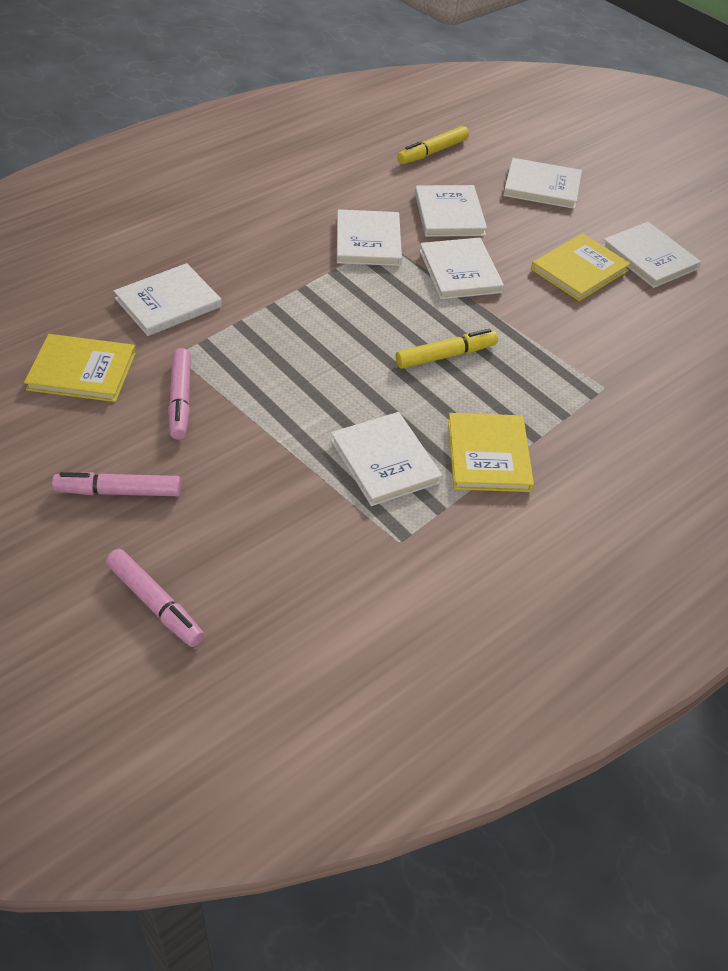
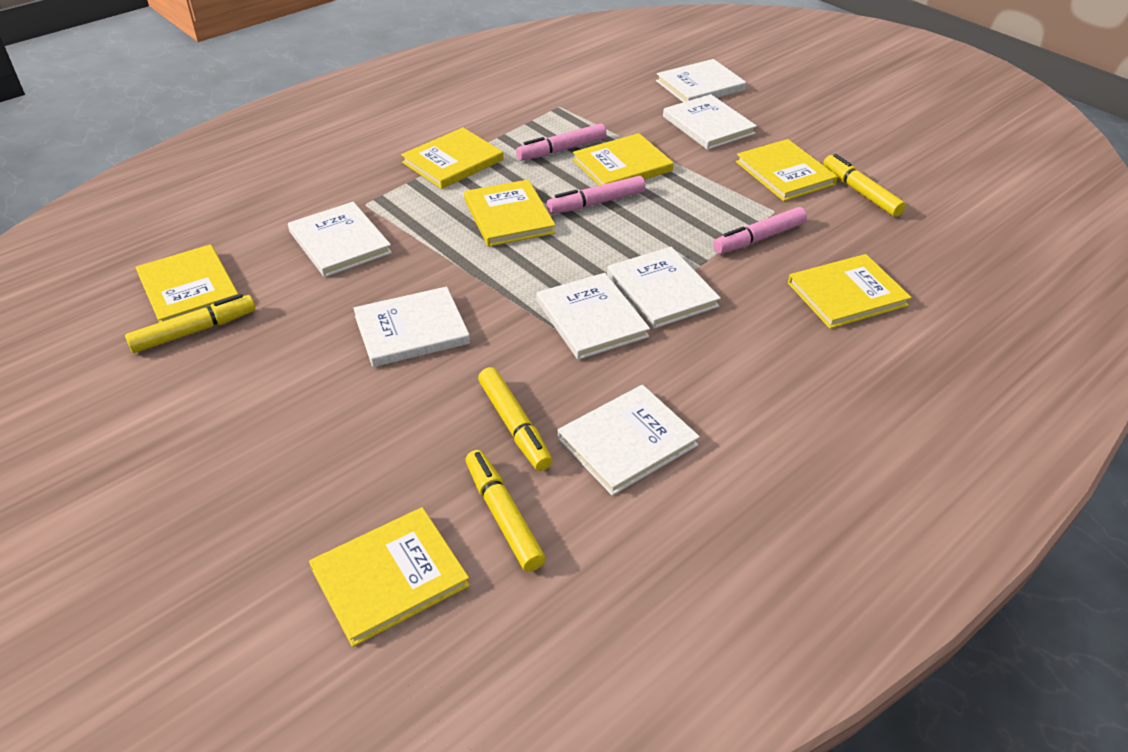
yellow book: 3 -> 7
yellow marker: 2 -> 4

